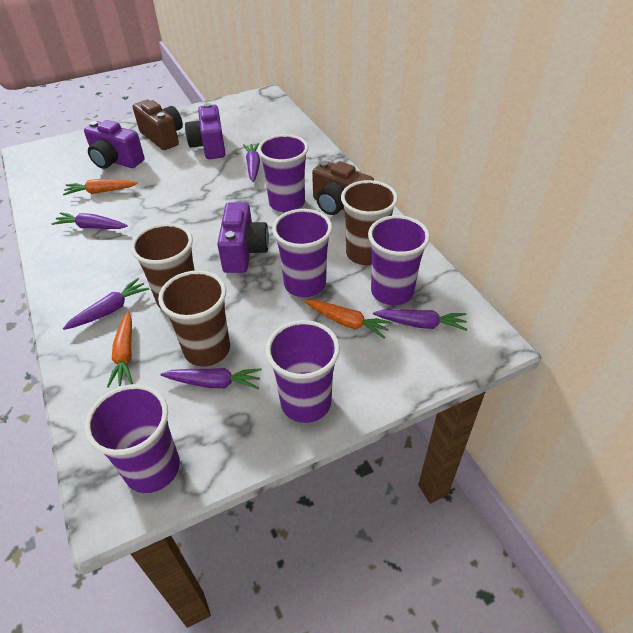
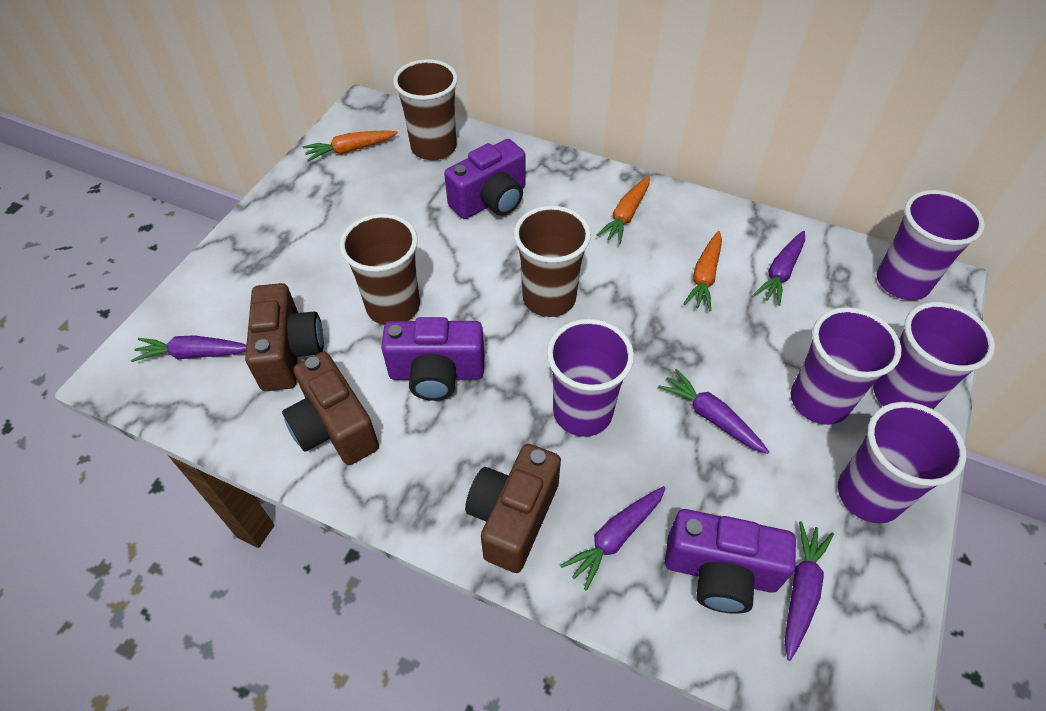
brown camera: 2 -> 3

